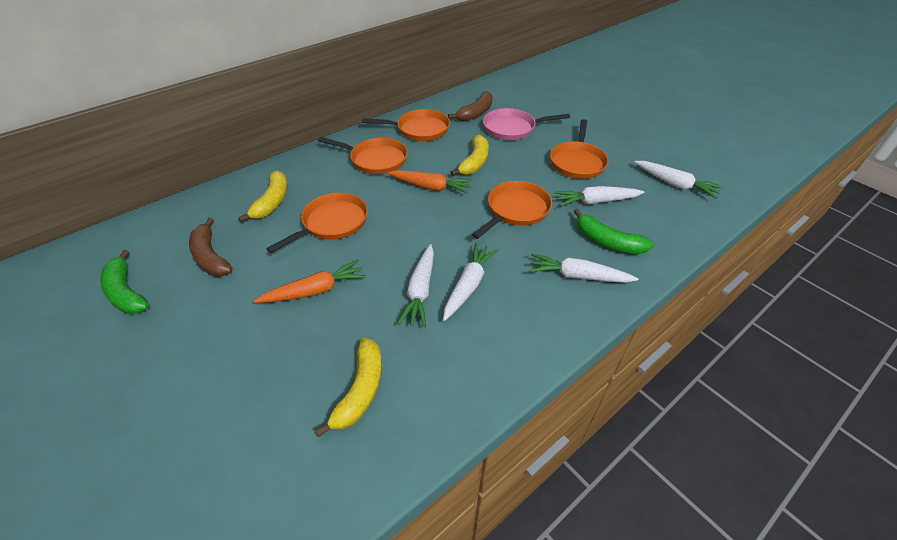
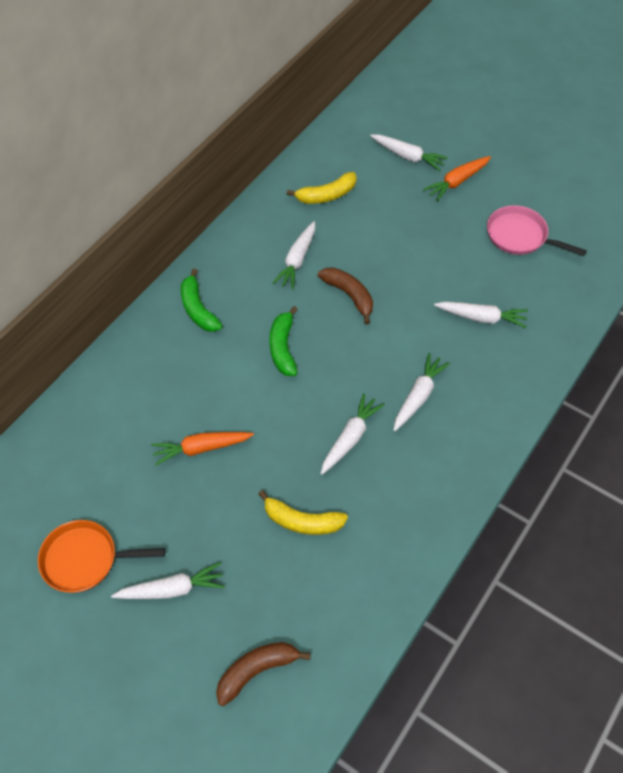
orange pan: 5 -> 1
white carrot: 5 -> 6
yellow banana: 3 -> 2

